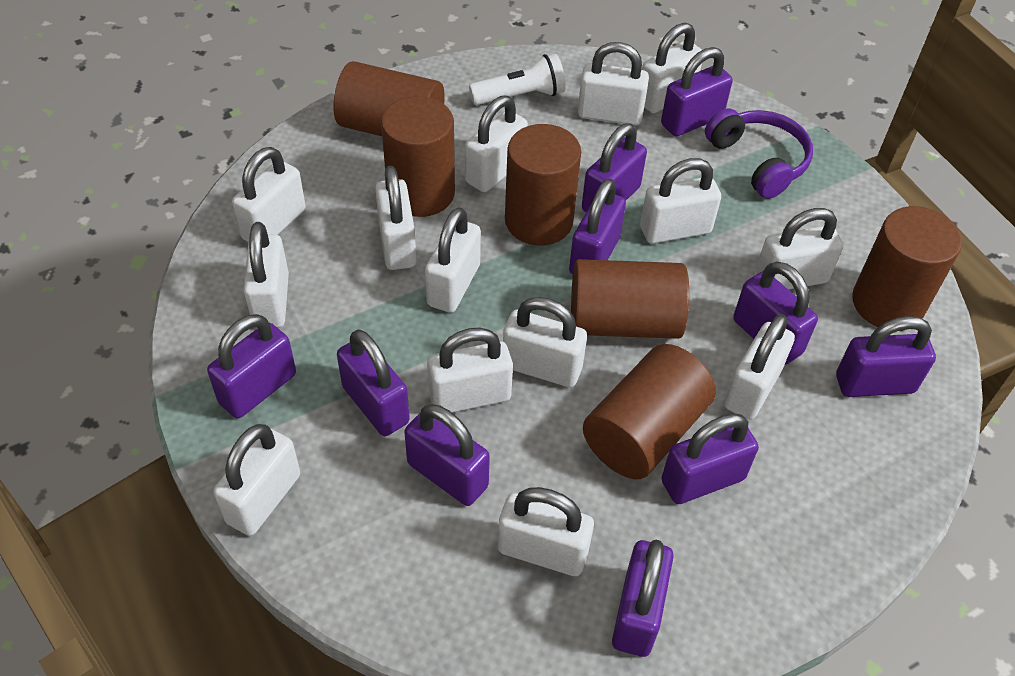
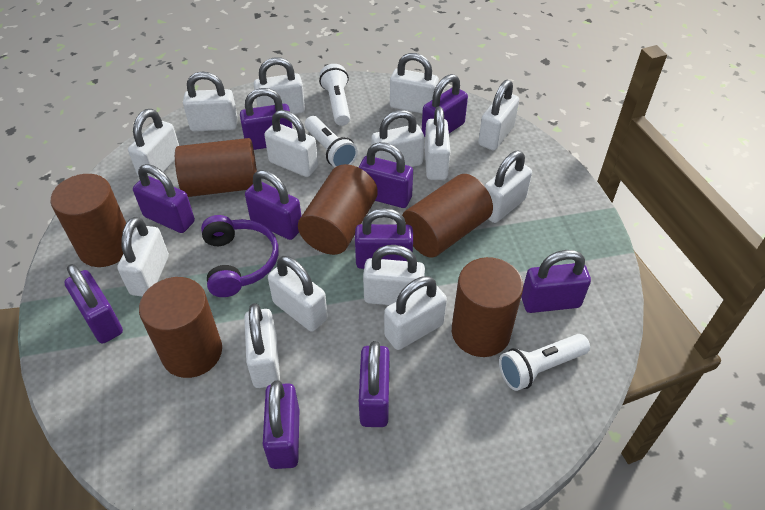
white flashlight: 1 -> 3

